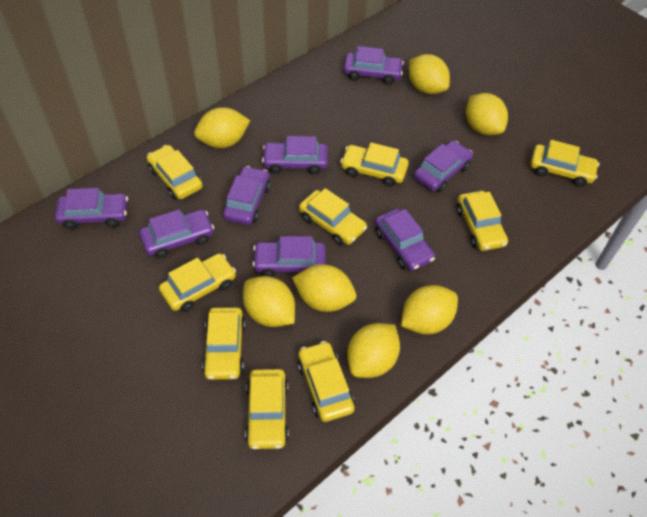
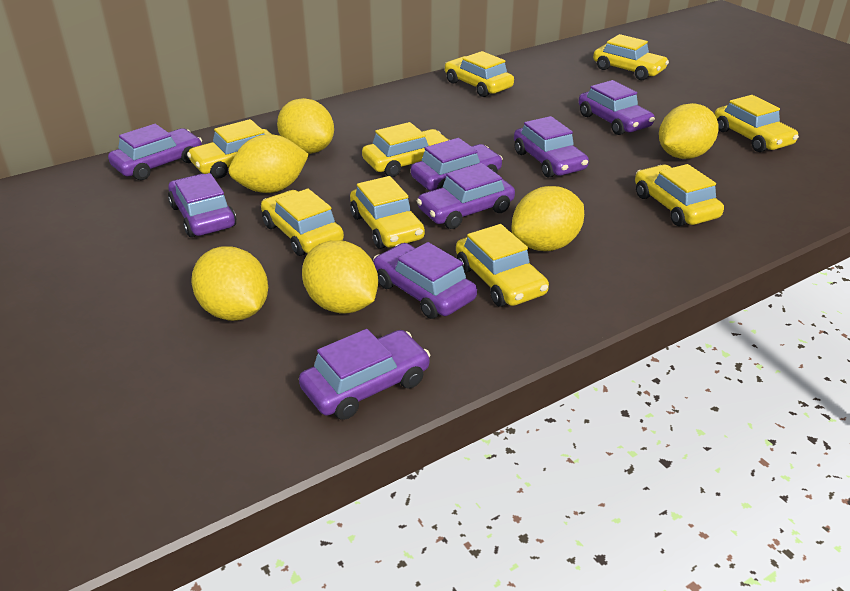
yellow lemon: 7 -> 6

